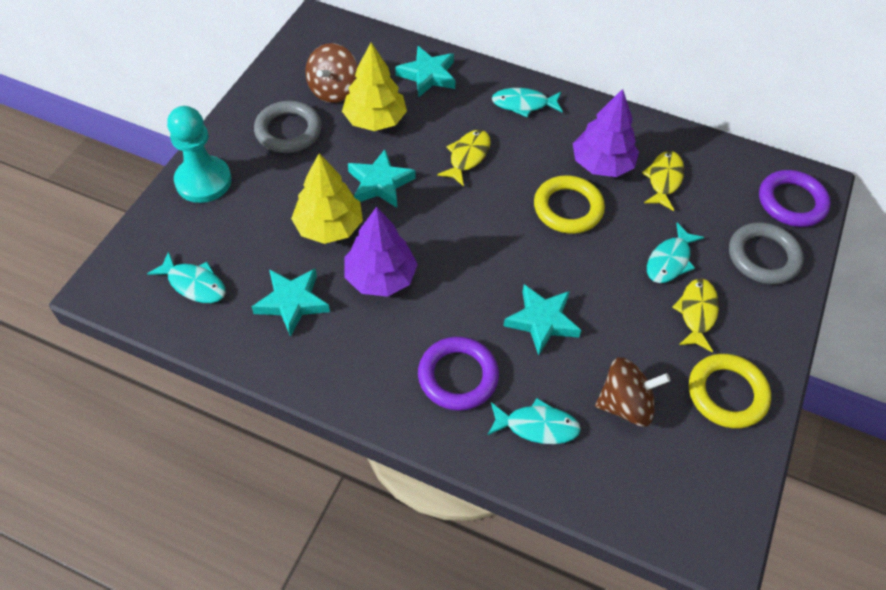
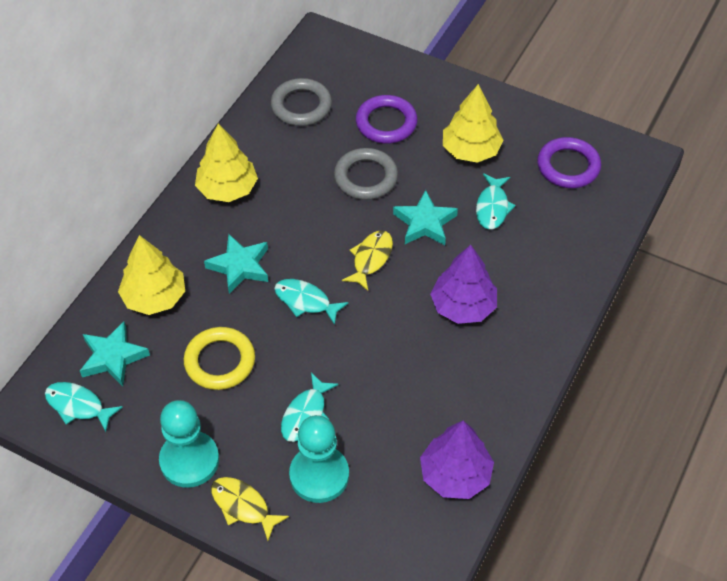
brown spinning top: 2 -> 0
turquoise pawn: 1 -> 2
turquoise star: 4 -> 3
yellow fish: 3 -> 2
yellow ring: 2 -> 1
yellow tree: 2 -> 3

